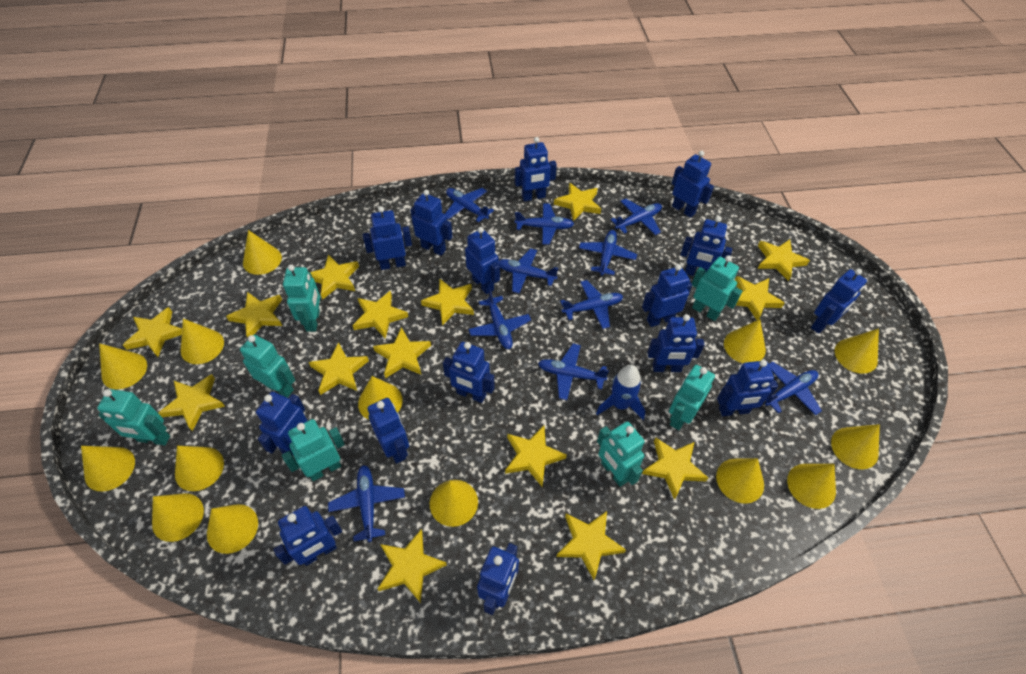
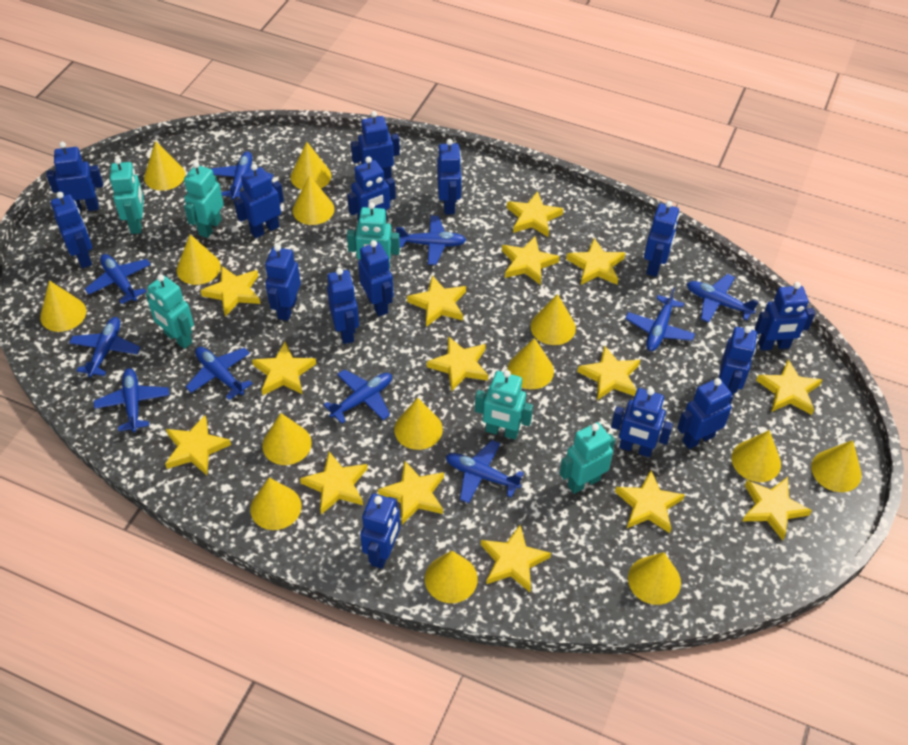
blue rocket: 1 -> 0
turquoise robot: 7 -> 6

